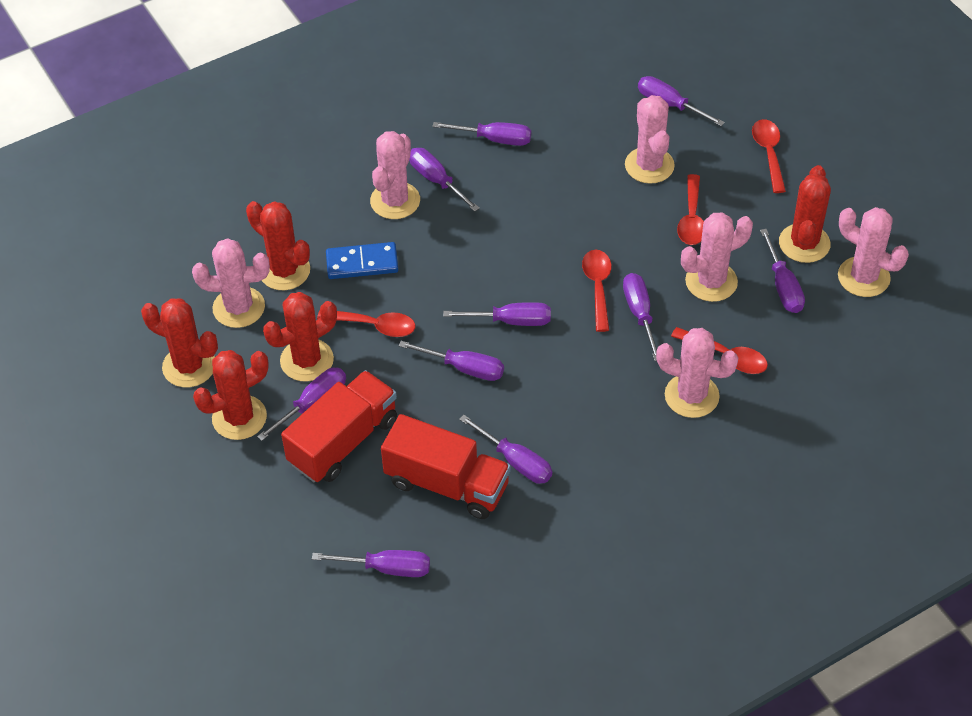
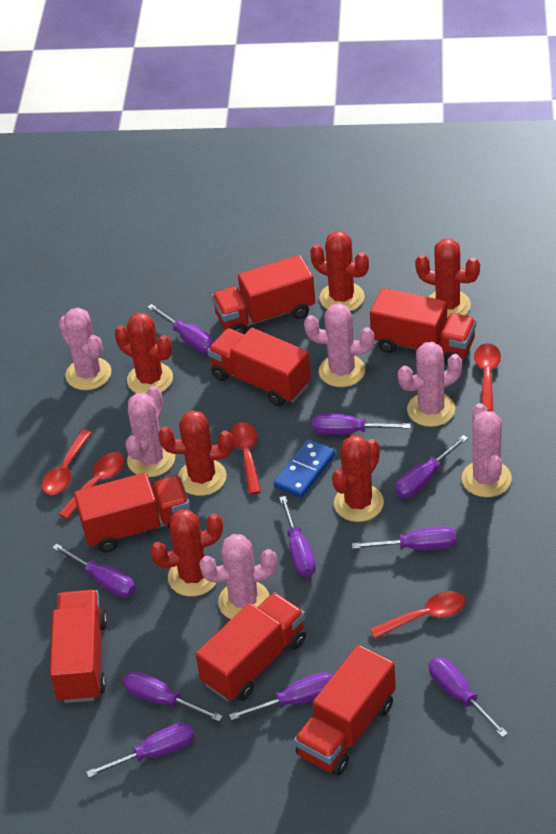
red cactus: 5 -> 6
red truck: 2 -> 7

